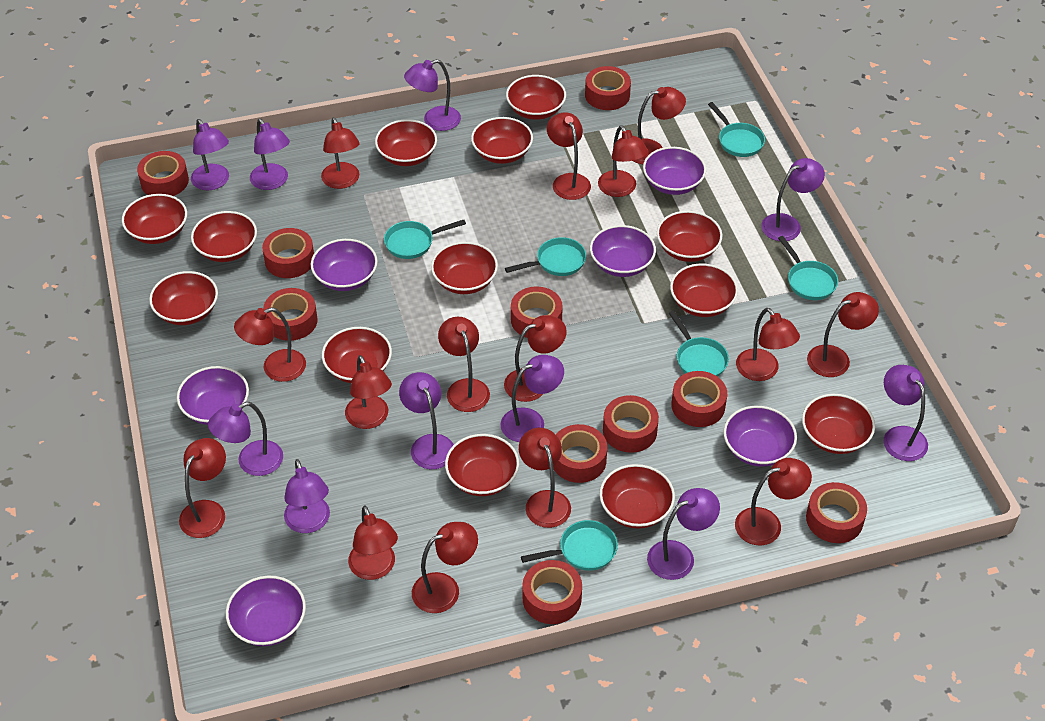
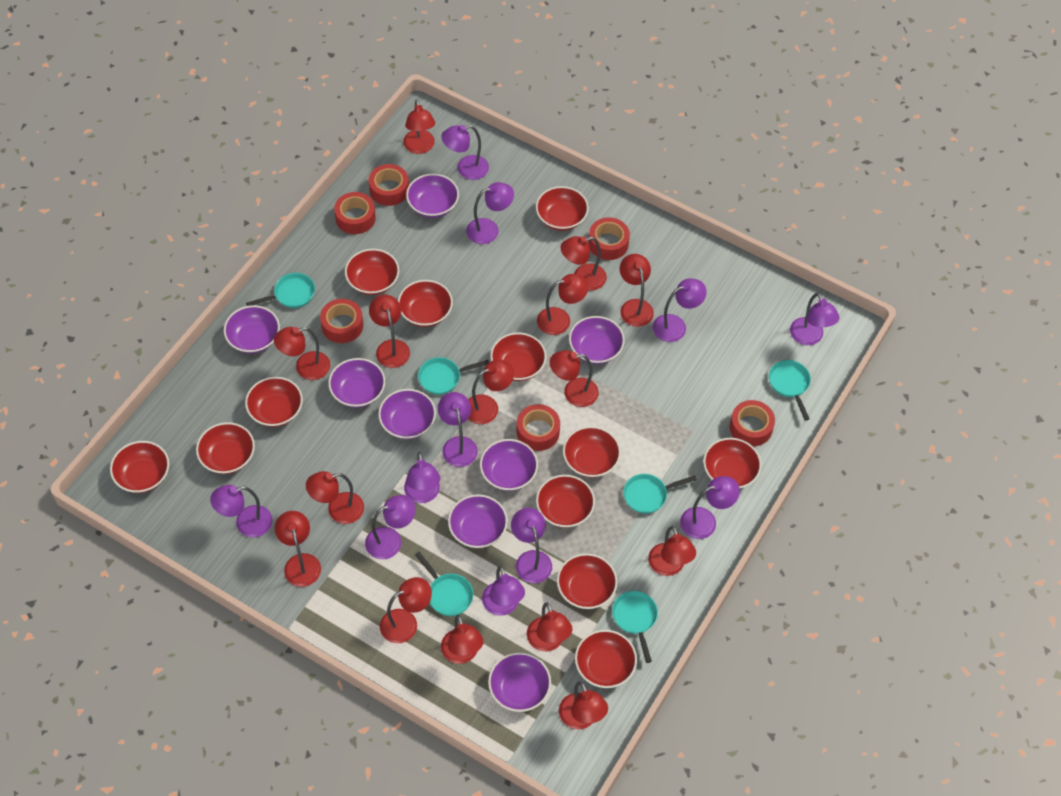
purple bowl: 6 -> 8
purple lamp: 10 -> 11
red bowl: 13 -> 12
red tape: 10 -> 6

